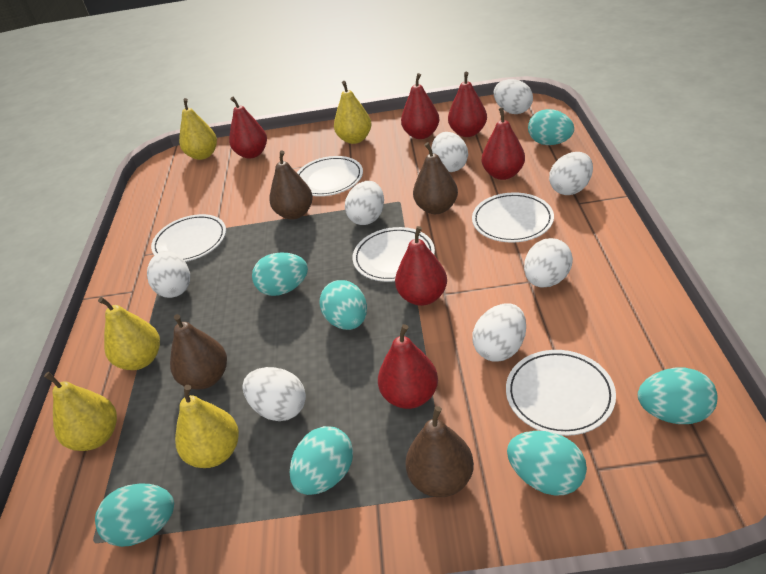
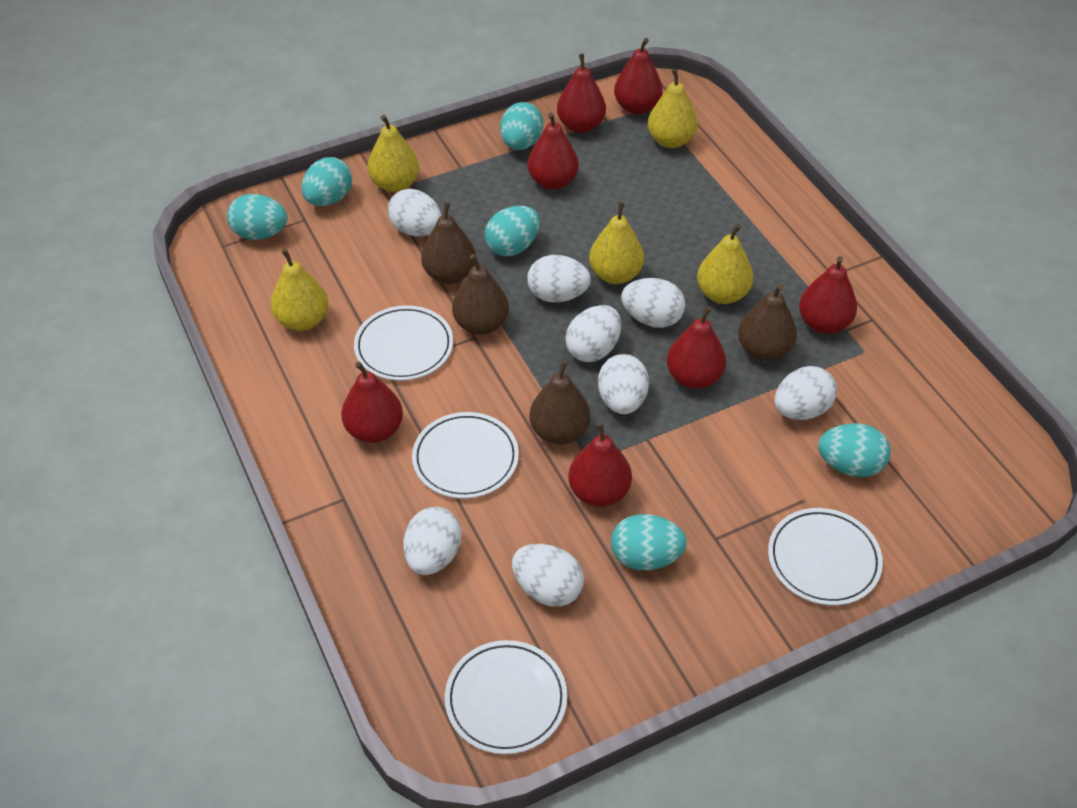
red pear: 6 -> 7
turquoise egg: 7 -> 6
white plate: 5 -> 4

